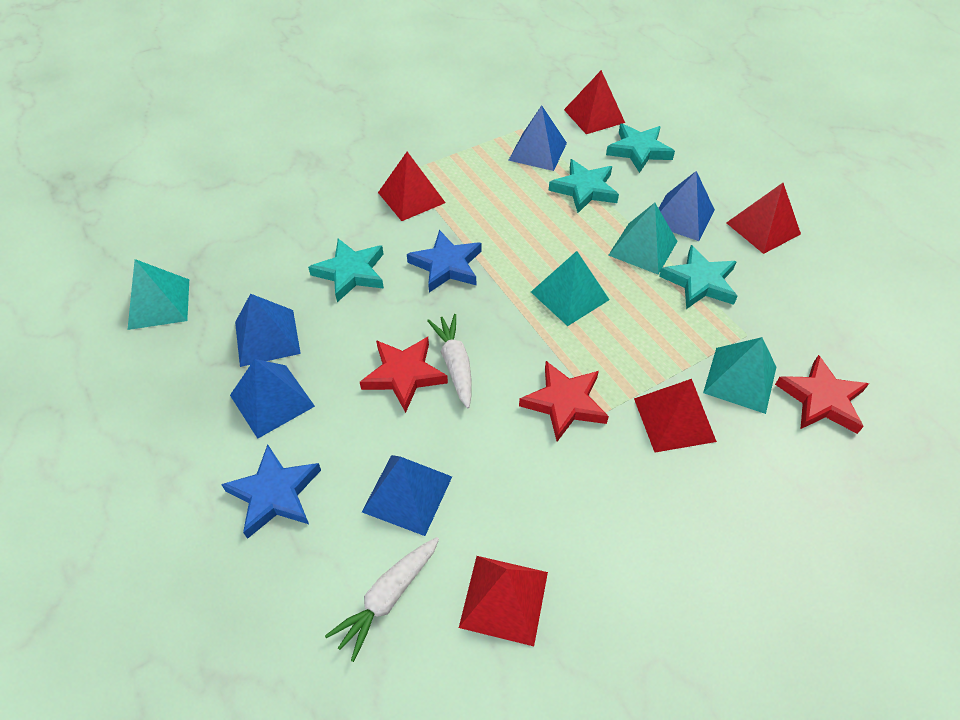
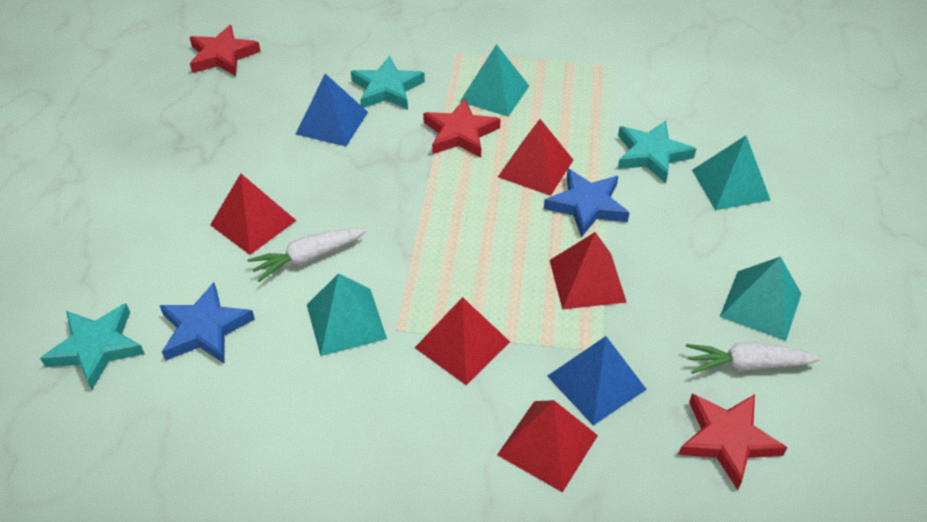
blue pyramid: 5 -> 2
turquoise star: 4 -> 3

